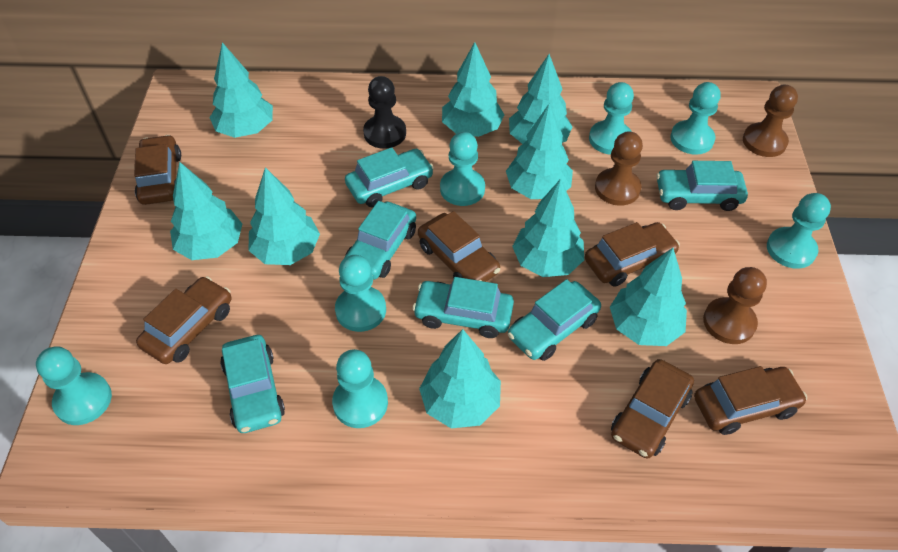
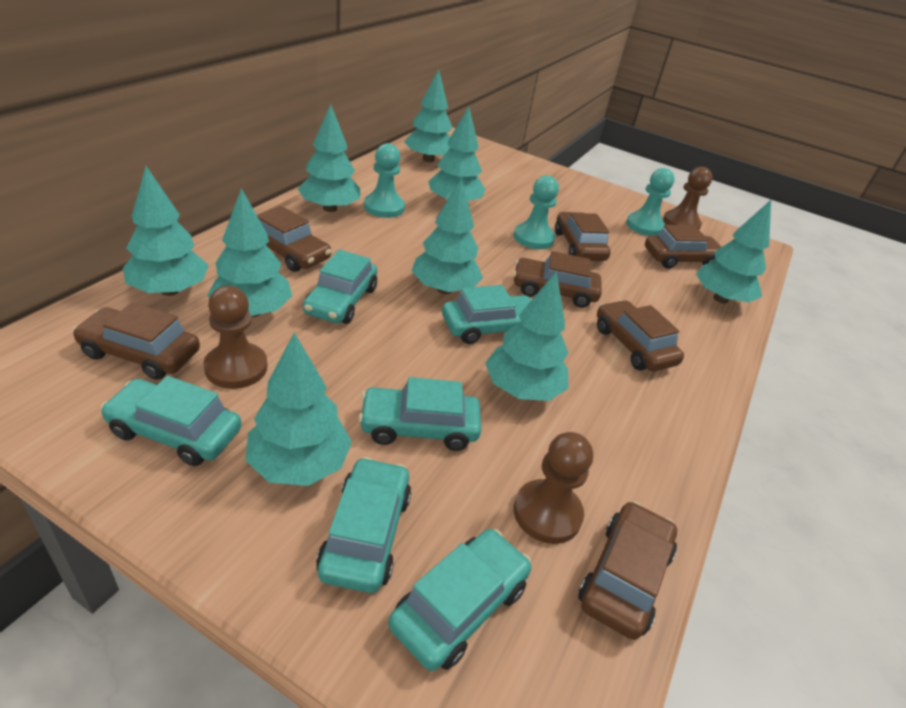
black pawn: 1 -> 0
brown car: 6 -> 7
turquoise pawn: 7 -> 3

